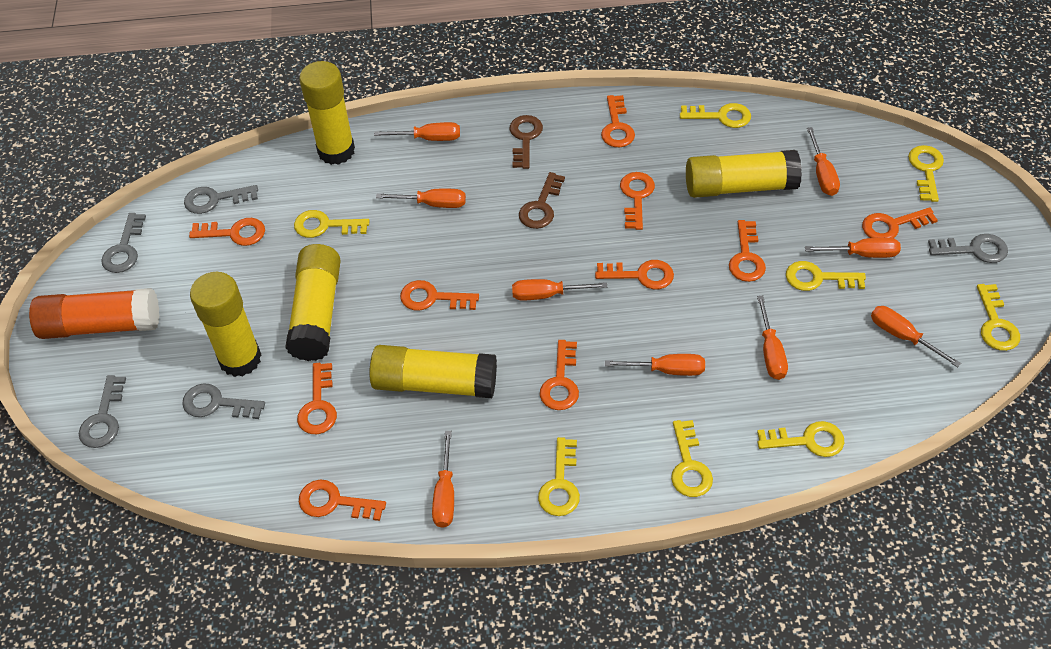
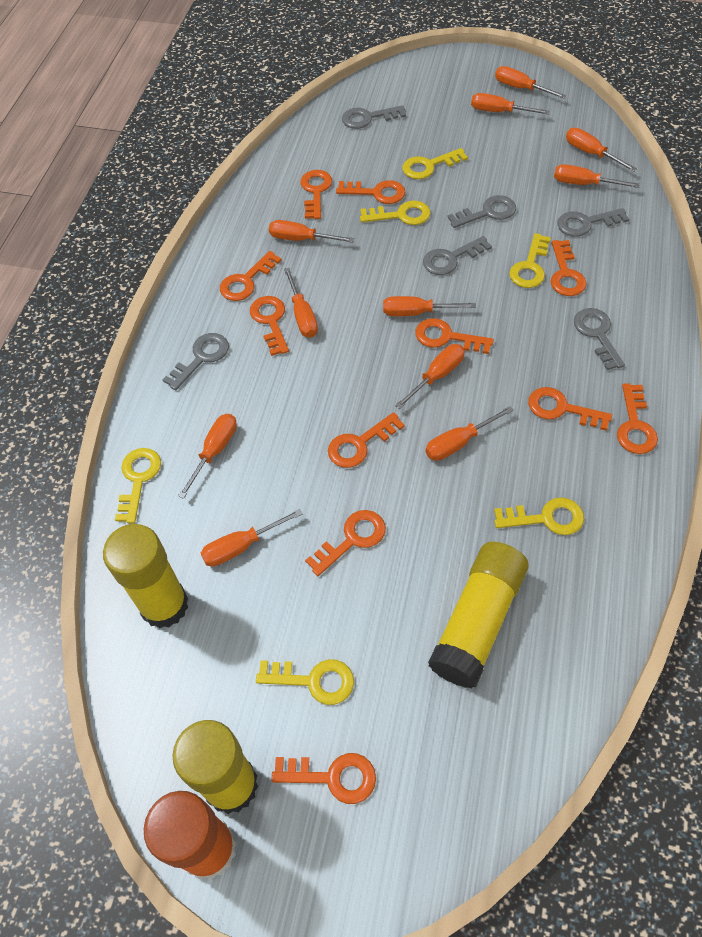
brown key: 2 -> 0
grey key: 5 -> 6
orange key: 10 -> 11
orange screwdriver: 9 -> 11
yellow glue stick: 5 -> 3
yellow key: 8 -> 6

